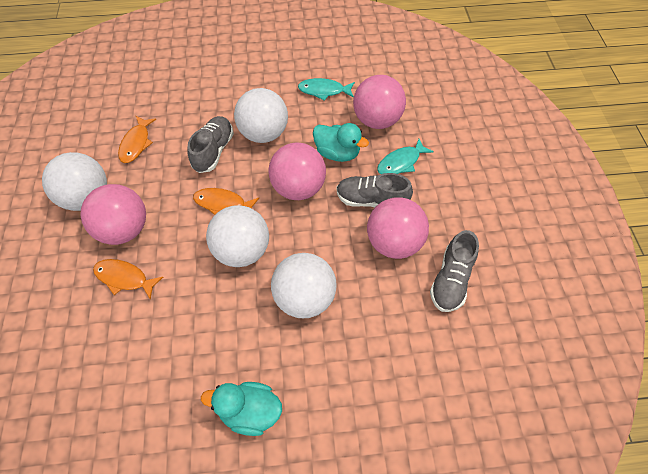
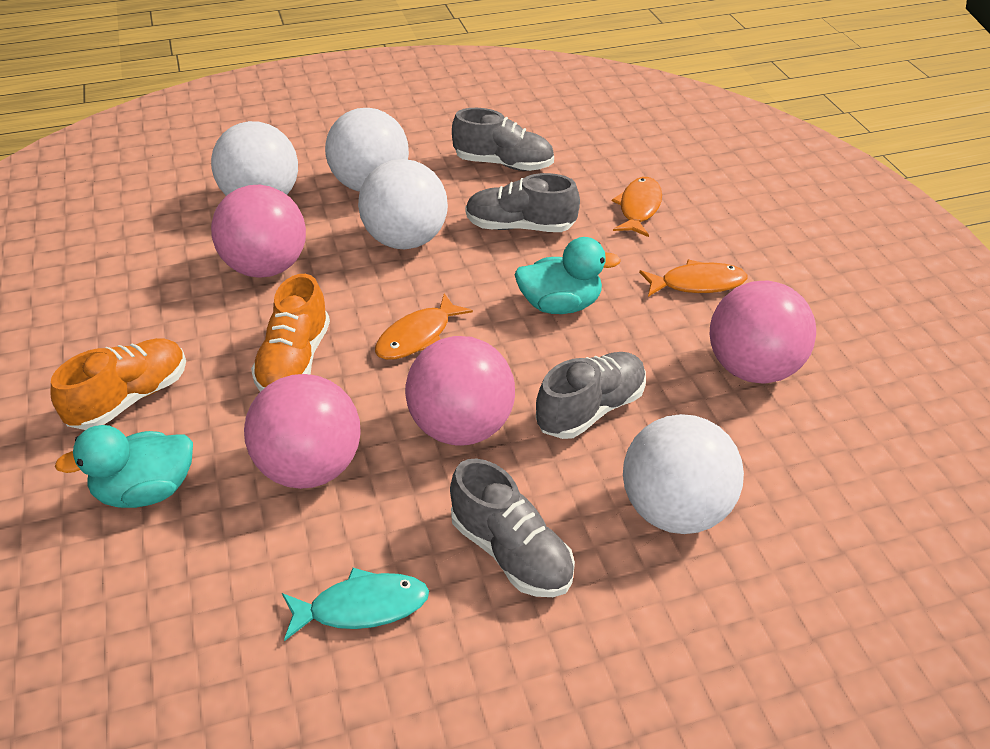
grey shoe: 3 -> 4
orange shoe: 0 -> 2
turquoise fish: 2 -> 1

